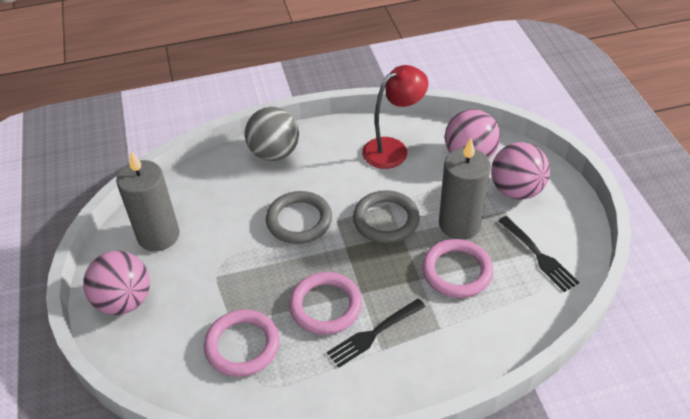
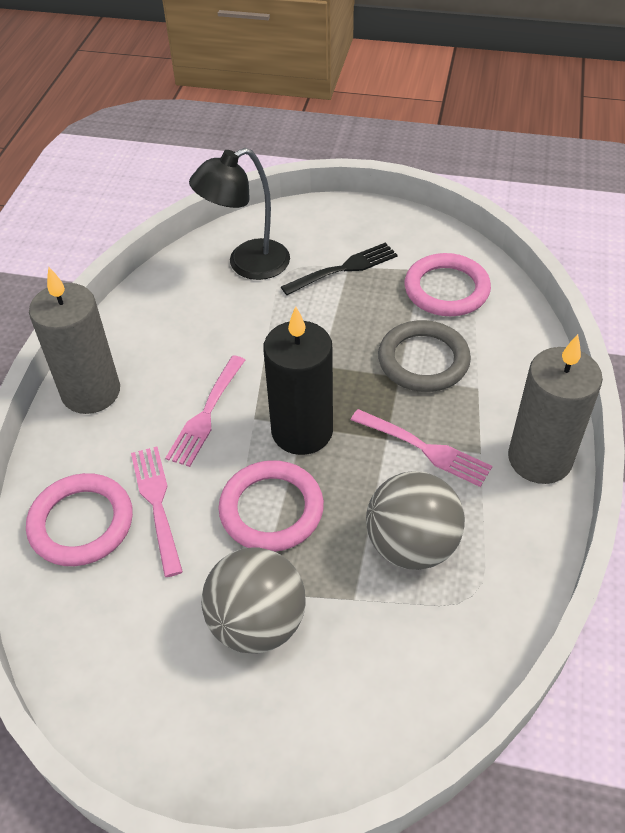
black candle: 0 -> 1
black fork: 2 -> 1
black lamp: 0 -> 1
grey ball: 1 -> 2
grey ring: 2 -> 1
pink ball: 3 -> 0
pink fork: 0 -> 3
red lamp: 1 -> 0

